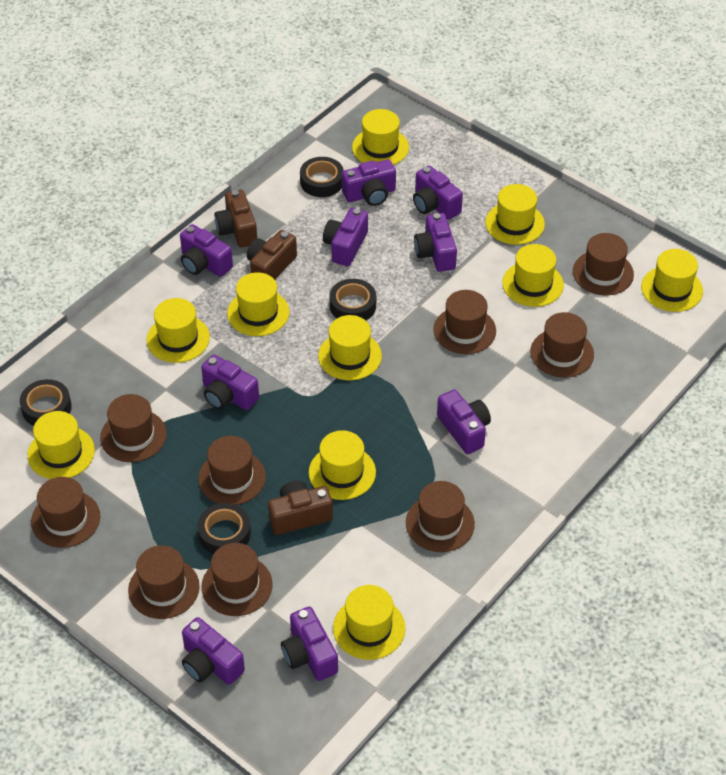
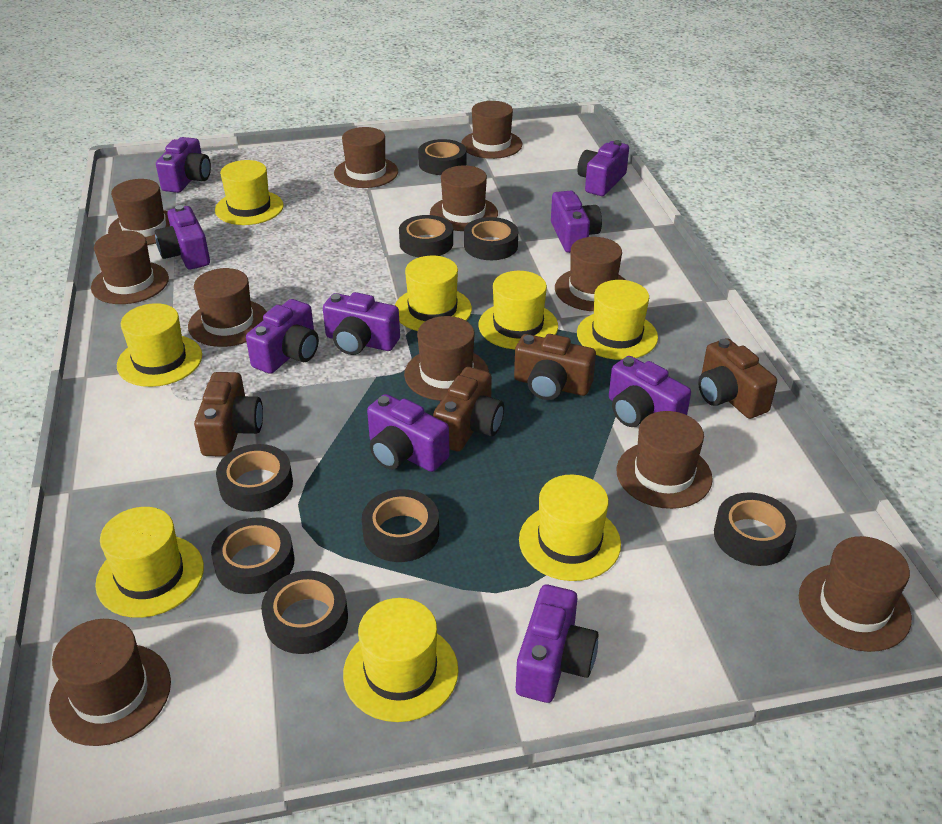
black tape: 4 -> 8
brown camera: 3 -> 4
brown hat: 9 -> 11
yellow hat: 10 -> 8

